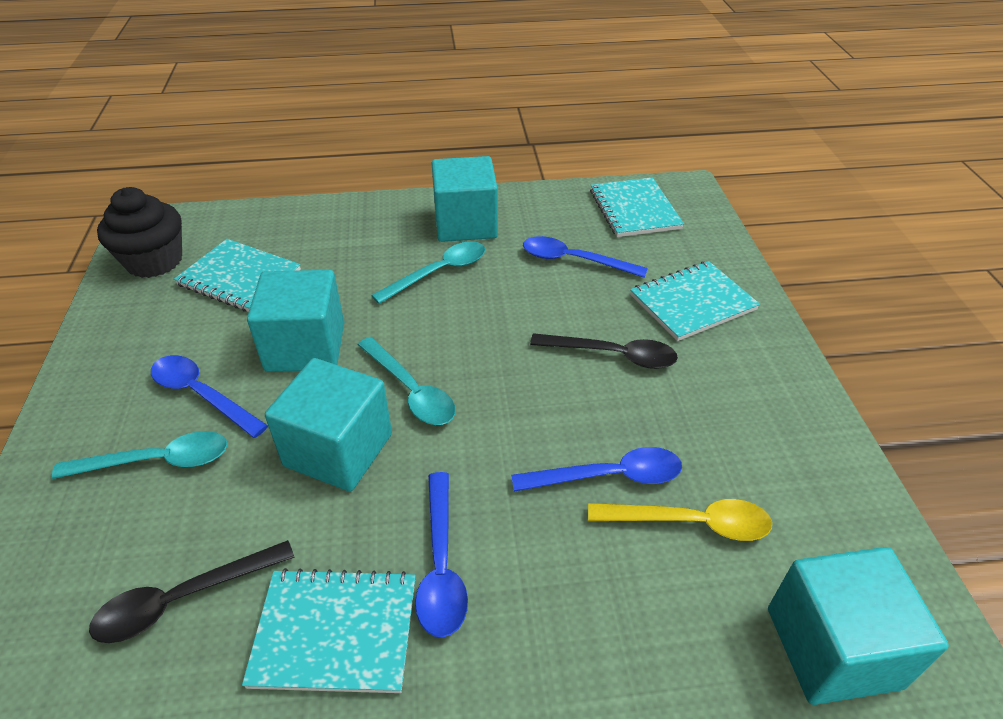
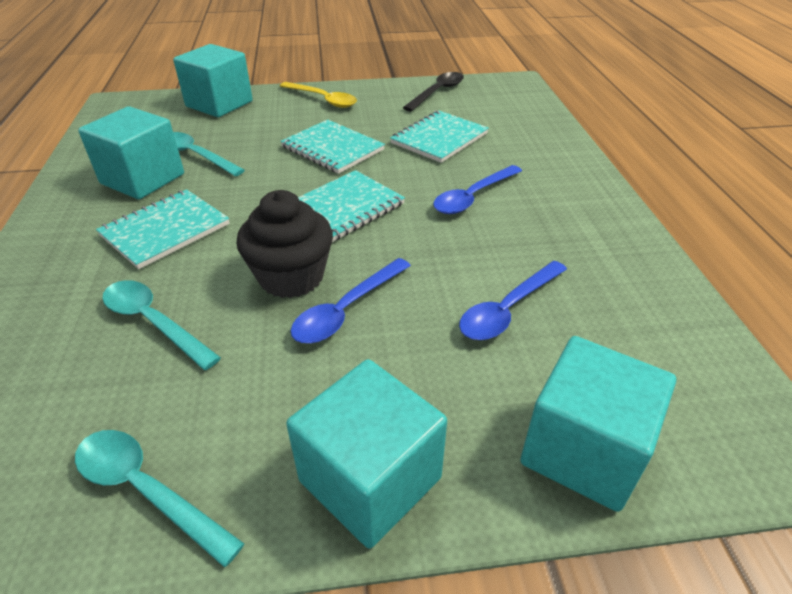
black spoon: 2 -> 1
blue spoon: 4 -> 3

